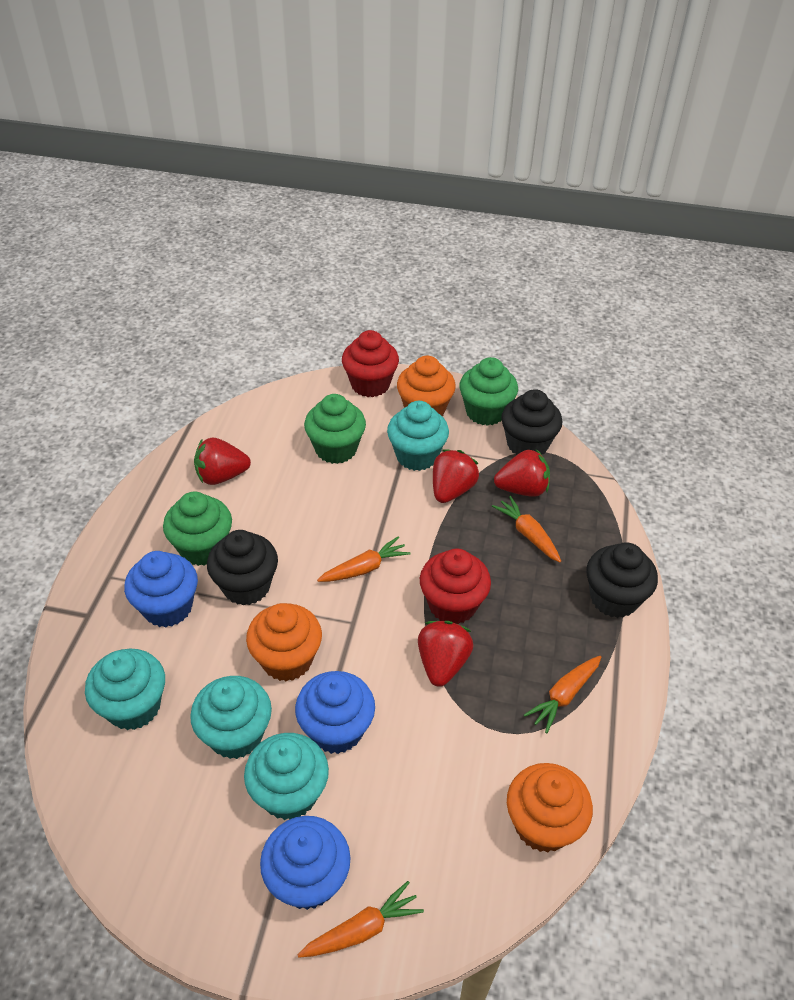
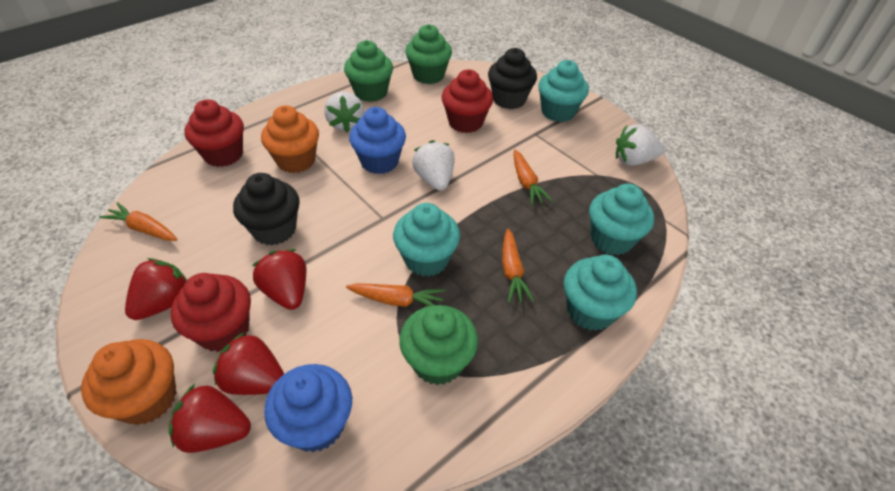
black cupcake: 3 -> 2
blue cupcake: 3 -> 2
orange cupcake: 3 -> 2
red cupcake: 2 -> 3
white strawberry: 0 -> 3

